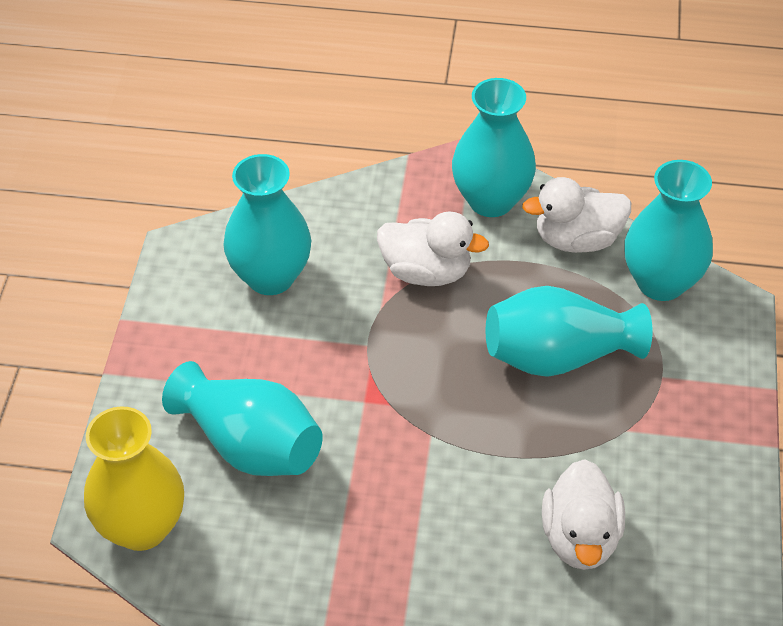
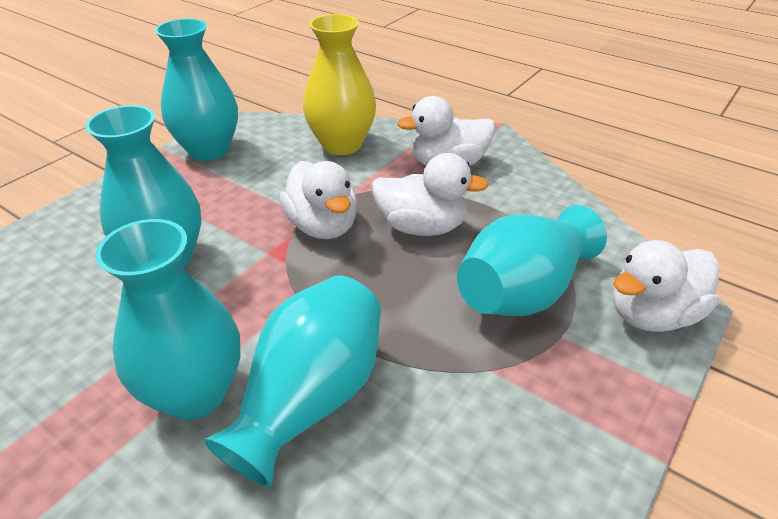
white duck: 3 -> 4

